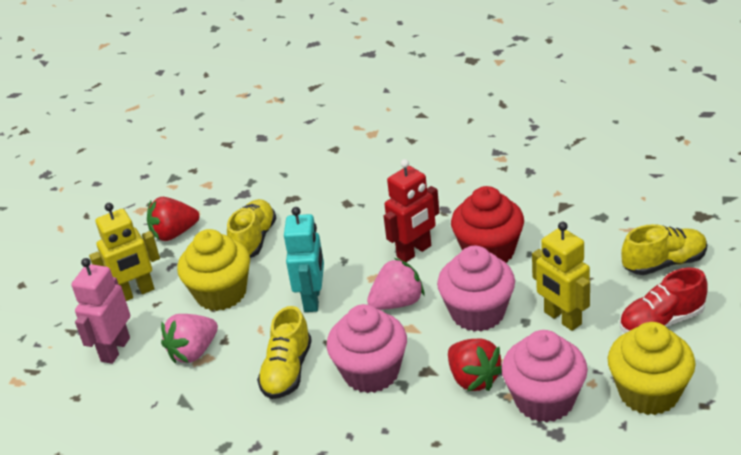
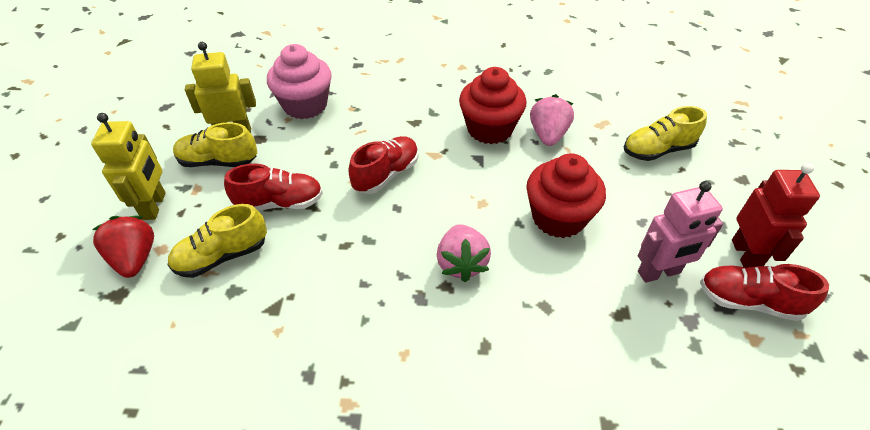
pink cupcake: 3 -> 1
red cupcake: 1 -> 2
red shoe: 1 -> 3
red strawberry: 2 -> 1
turquoise robot: 1 -> 0
yellow cupcake: 2 -> 0

